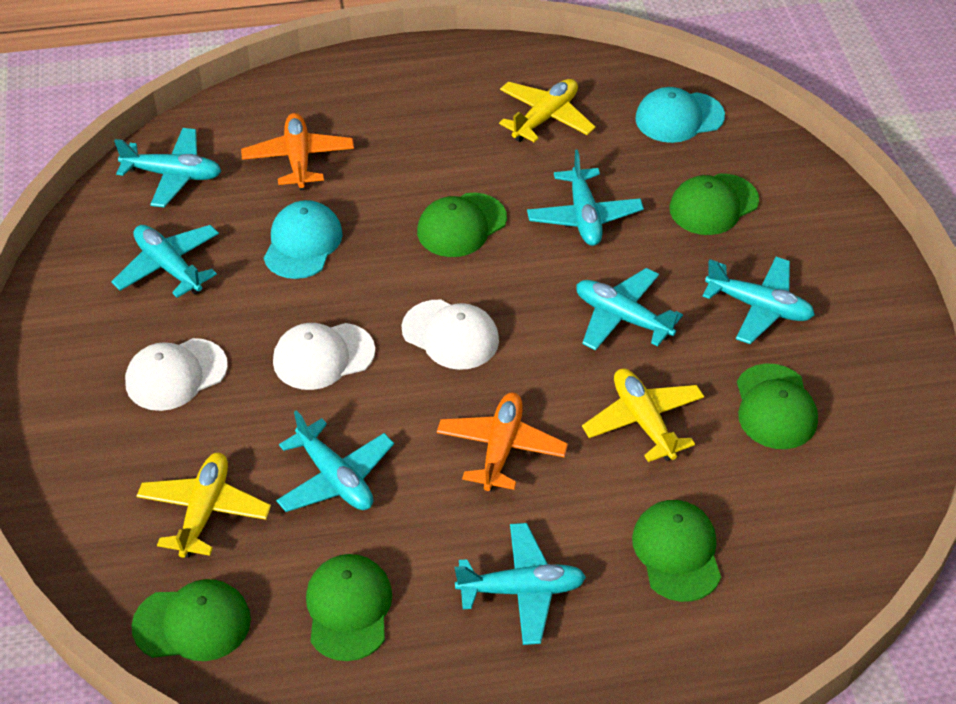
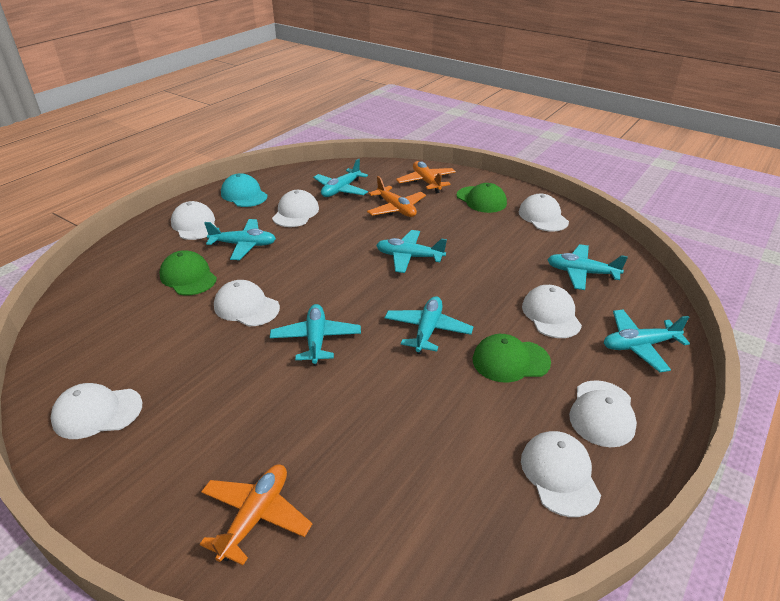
green cap: 6 -> 3
orange plane: 2 -> 3
turquoise cap: 2 -> 1
white cap: 3 -> 8
yellow plane: 3 -> 0

